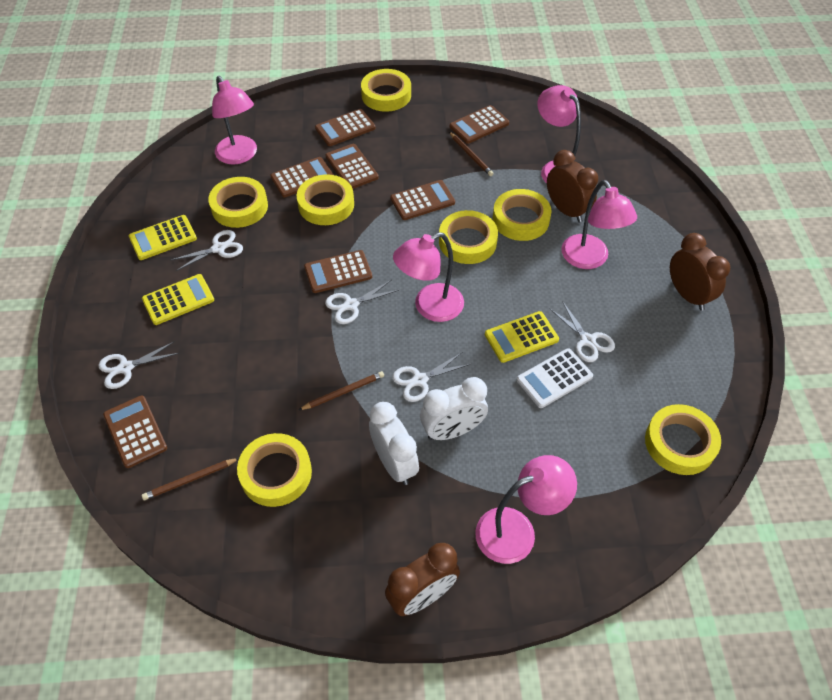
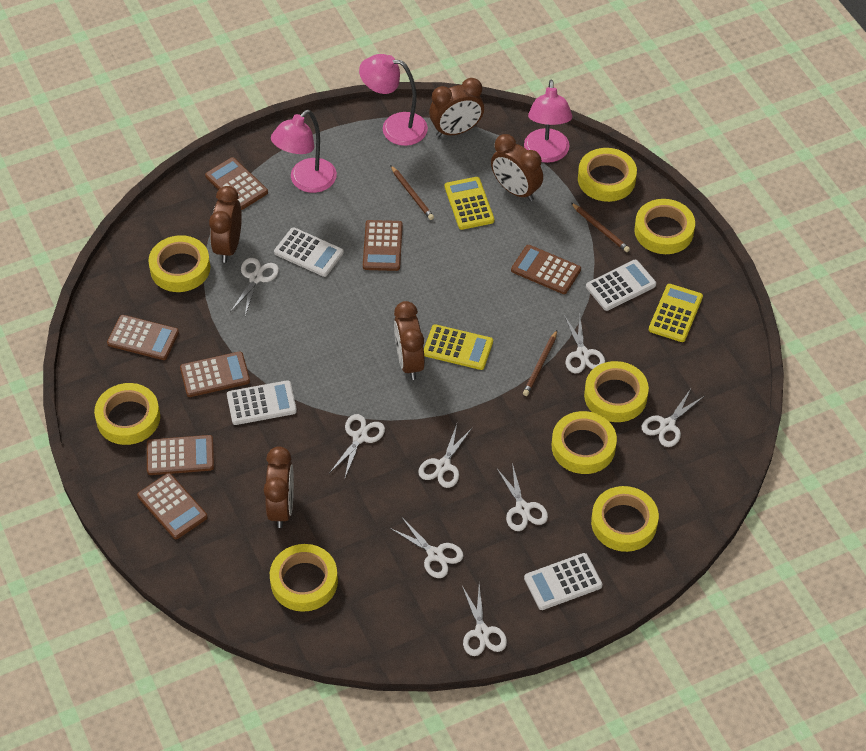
brown clock: 3 -> 5
pink lamp: 5 -> 3
white calculator: 1 -> 4
white clock: 2 -> 0
white scissors: 5 -> 8
yellow tape: 7 -> 8

